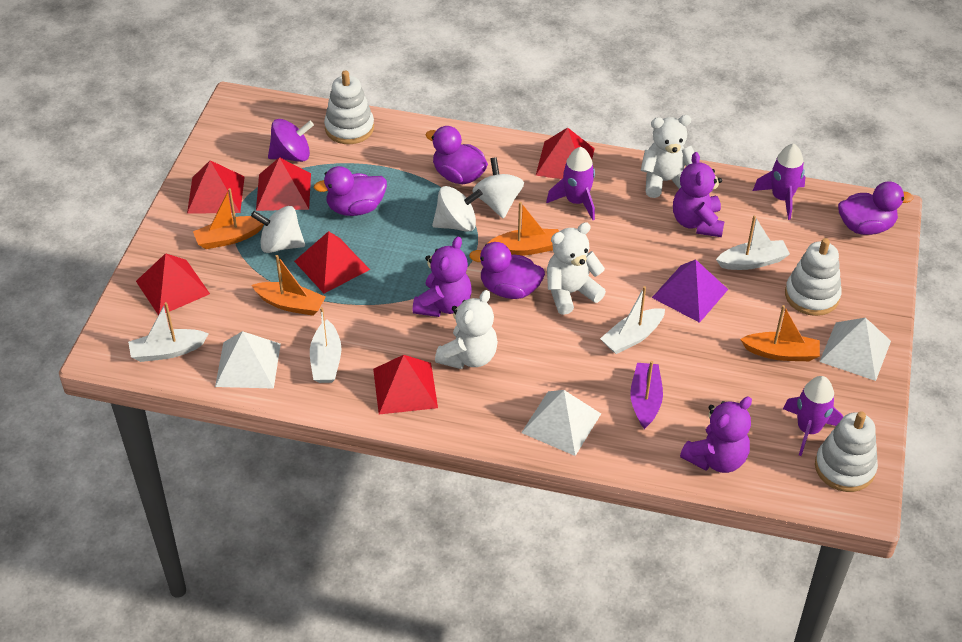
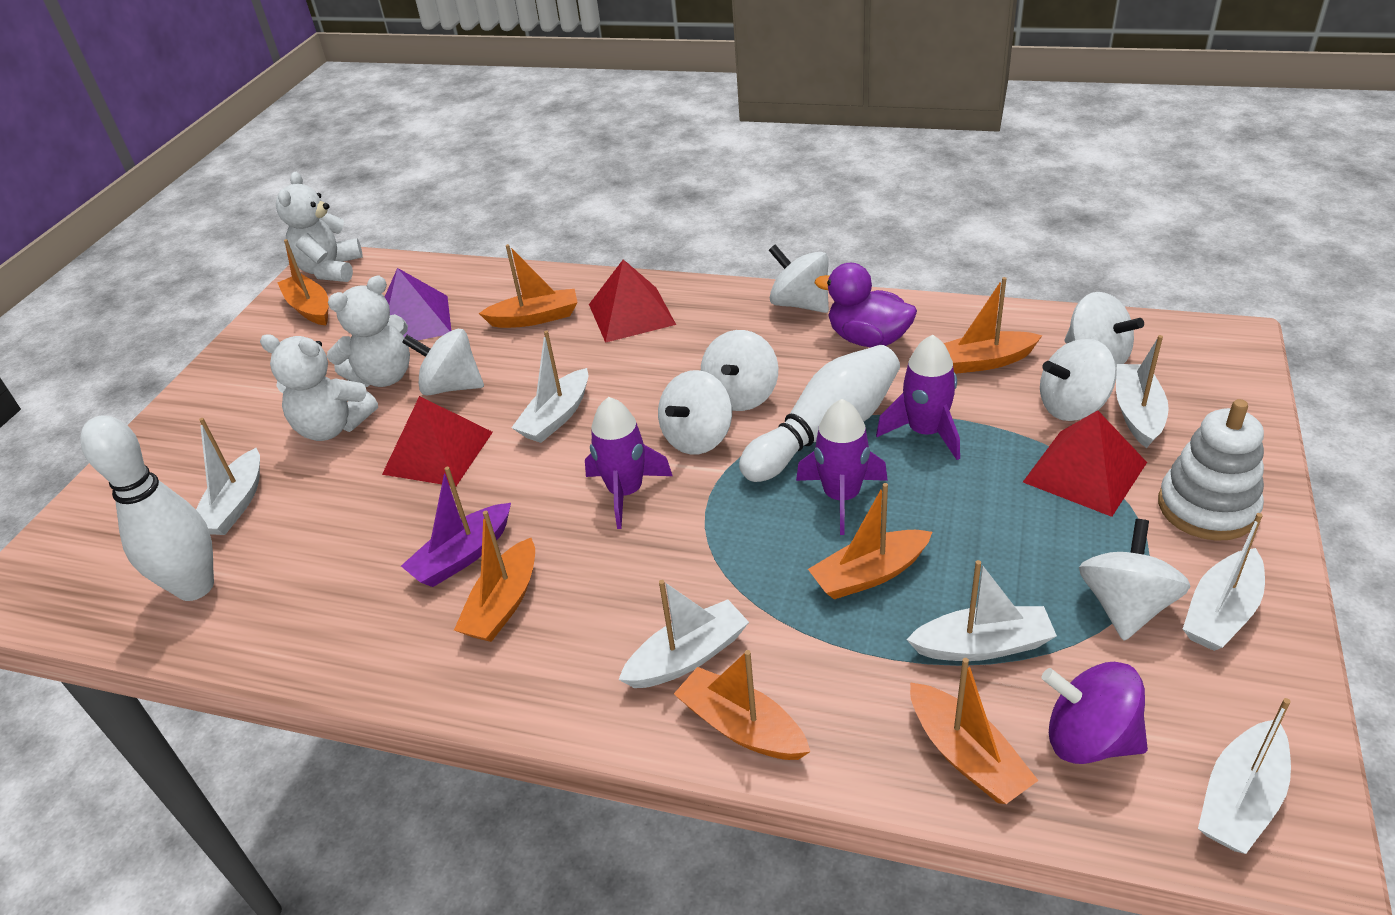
orange boat: 4 -> 7
purple duck: 4 -> 1
purple teddy bear: 3 -> 0
red pyramid: 6 -> 3
white boat: 4 -> 7
white bowling pin: 0 -> 2
white pyramid: 3 -> 0
white spinning top: 3 -> 7
white stacking toy: 3 -> 1

